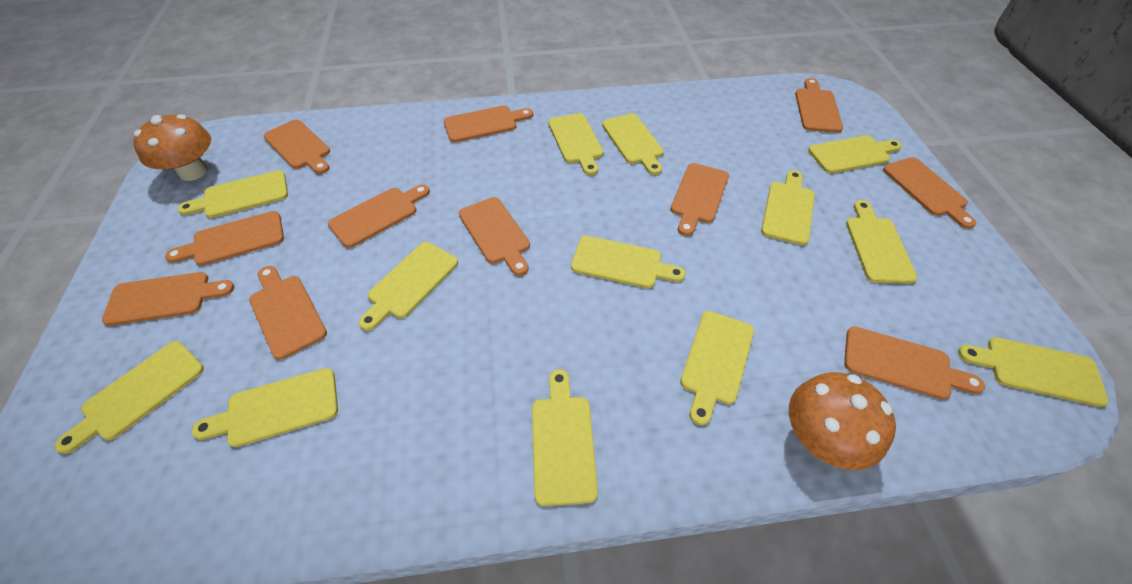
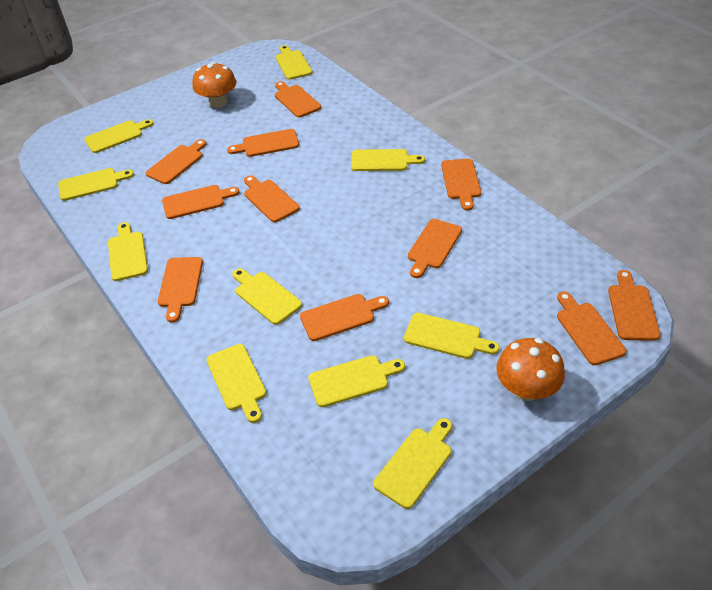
yellow cutting board: 13 -> 10

